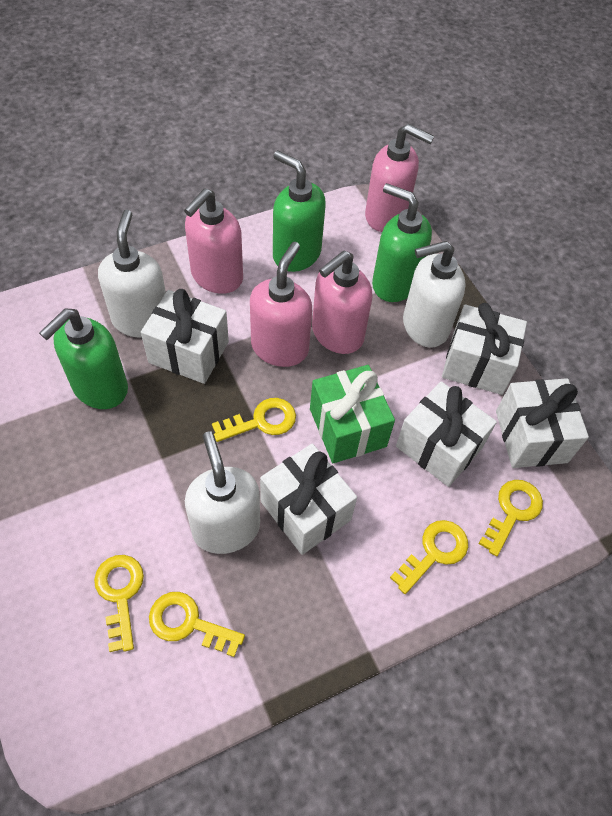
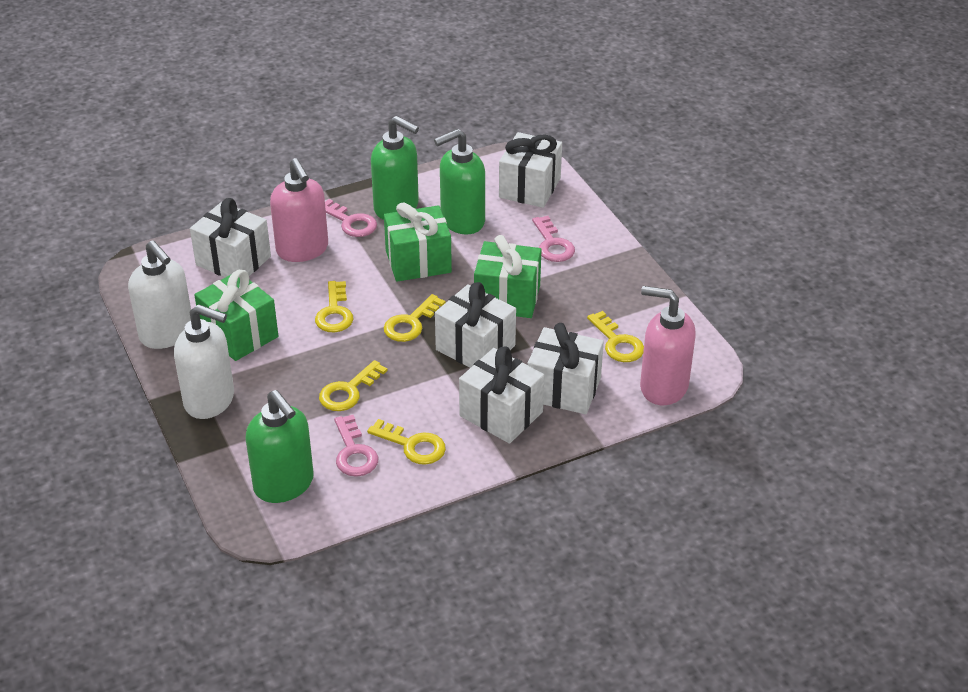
green gift: 1 -> 3
pink key: 0 -> 3
pink soap dispenser: 4 -> 2
white soap dispenser: 3 -> 2

